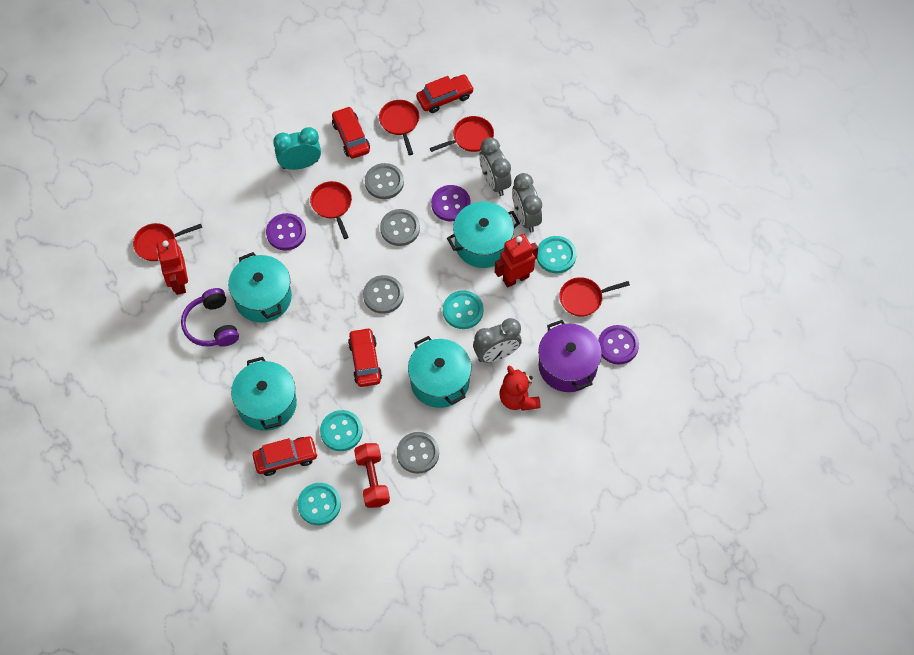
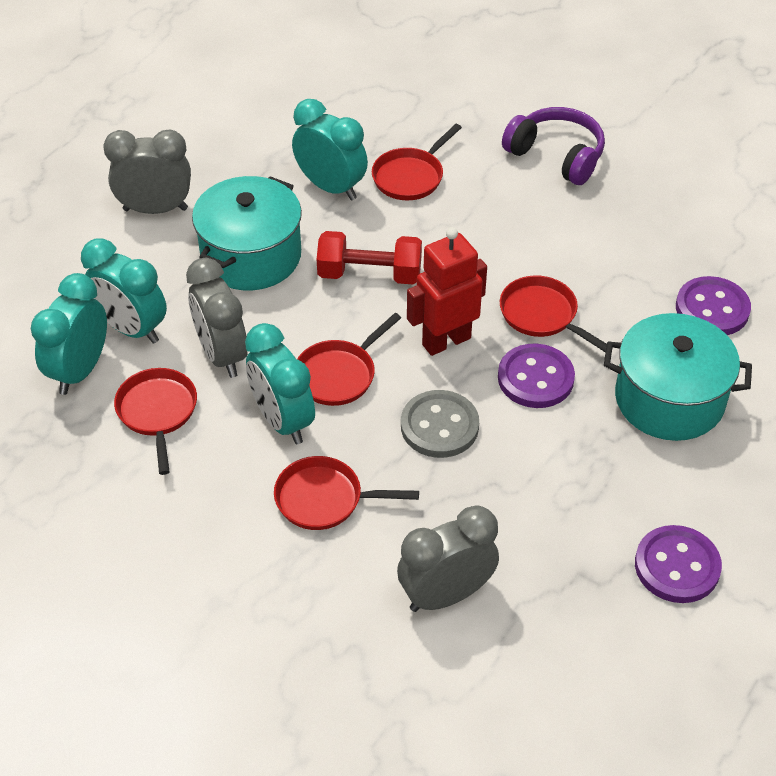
grey button: 4 -> 1
purple pot: 1 -> 0
red car: 4 -> 0
red robot: 2 -> 1
red teddy bear: 1 -> 0
turquoise button: 4 -> 0
turquoise clock: 1 -> 4
turquoise pot: 4 -> 2

